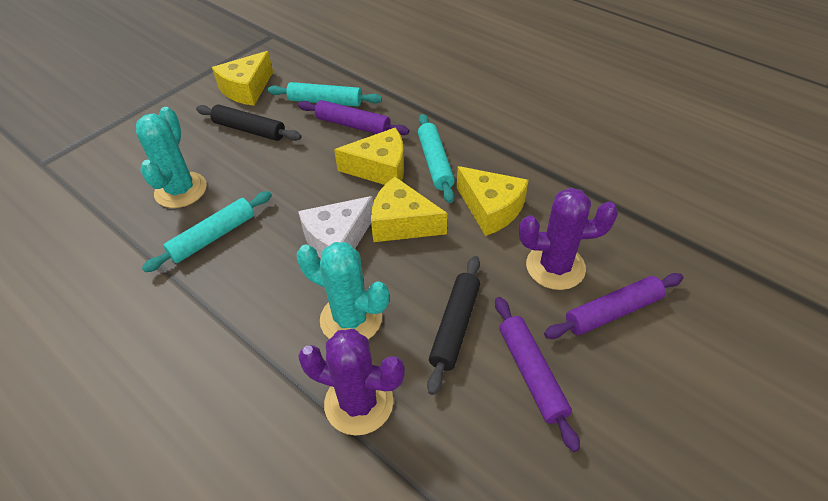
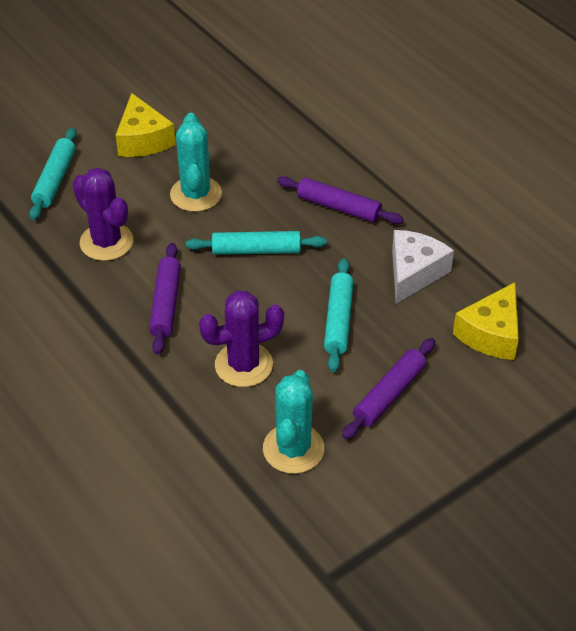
black rolling pin: 2 -> 0
yellow cheese: 4 -> 2

